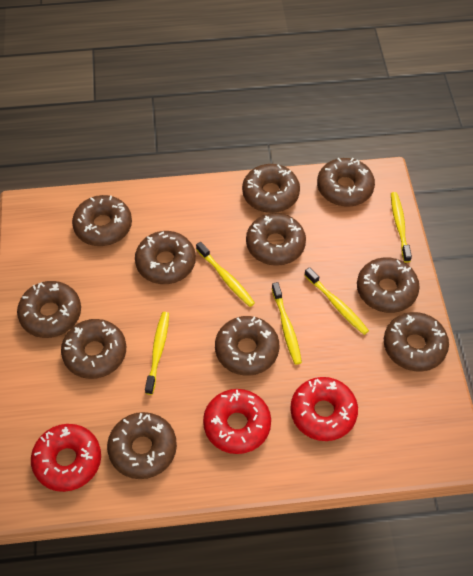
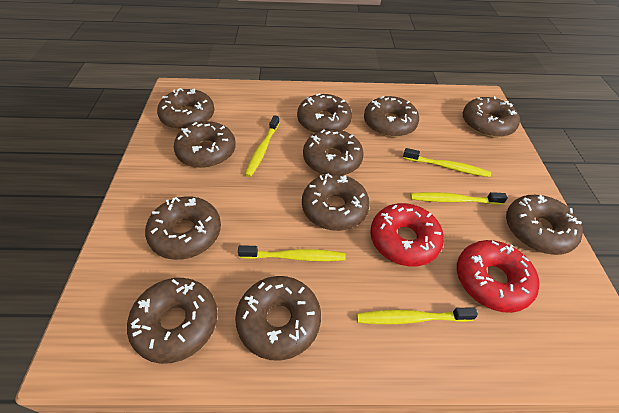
red donut: 3 -> 2

